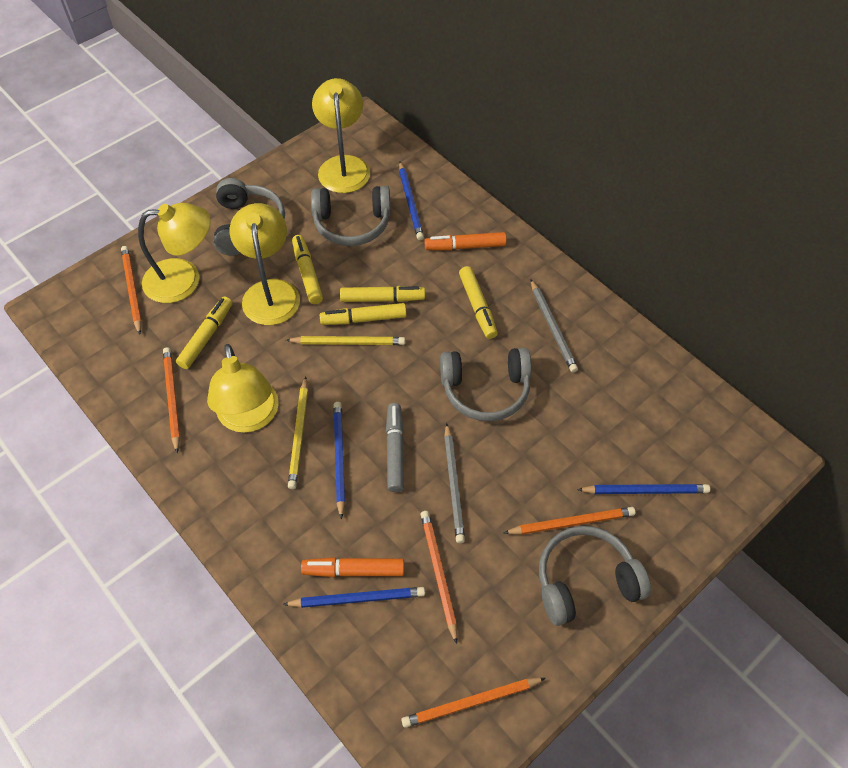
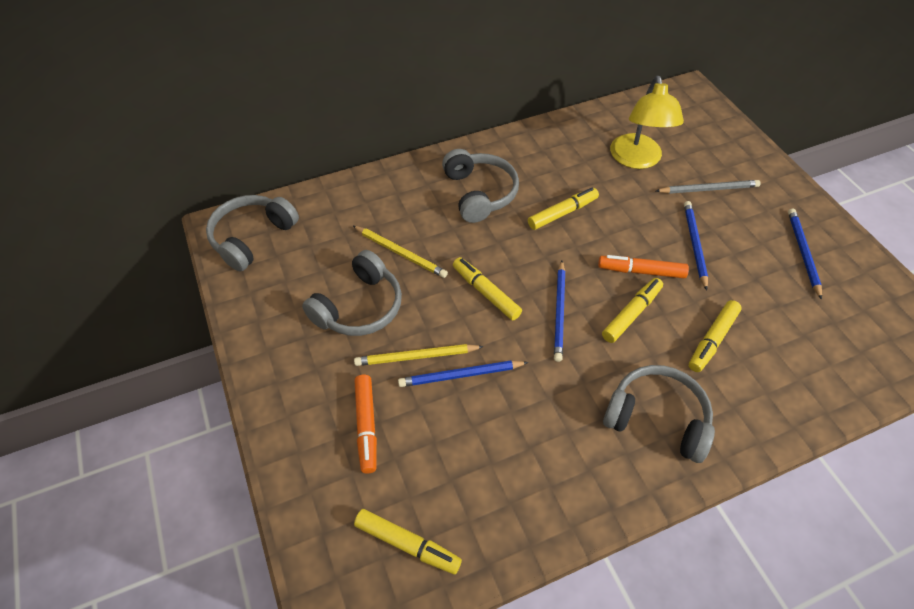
grey marker: 1 -> 0
grey pencil: 2 -> 1
orange pencil: 5 -> 0
yellow lamp: 4 -> 1

